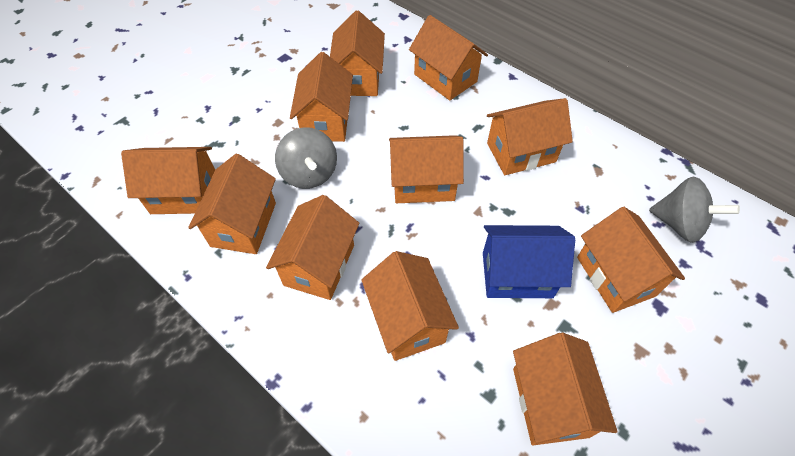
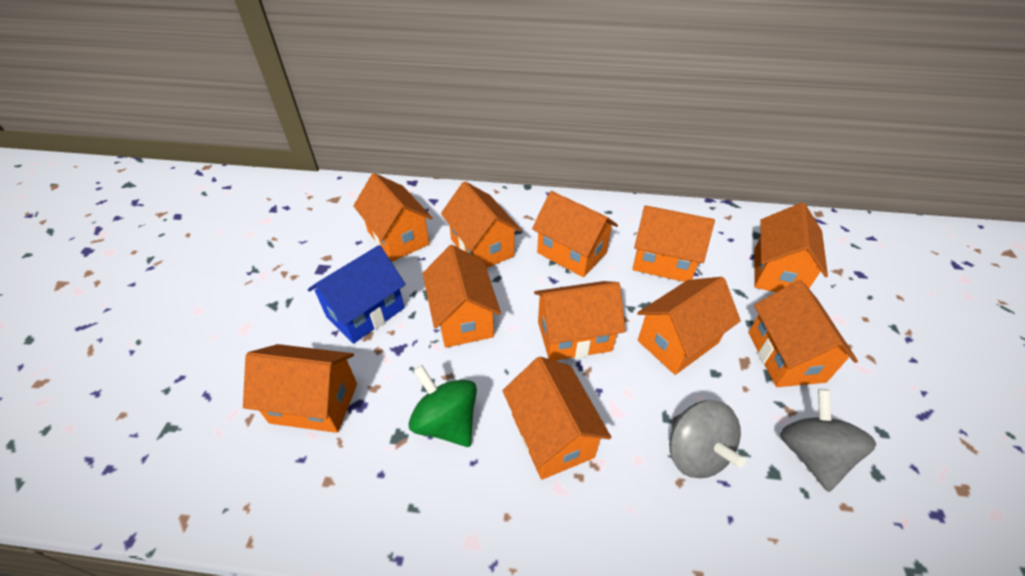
green spinning top: 0 -> 1

